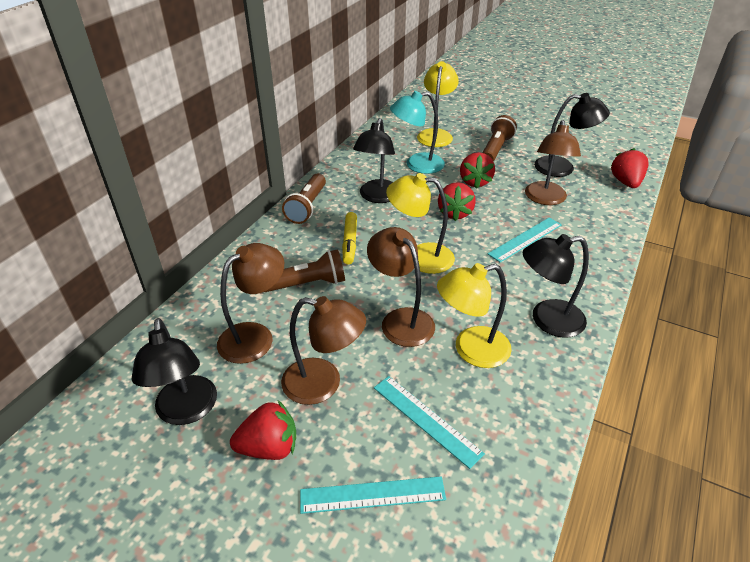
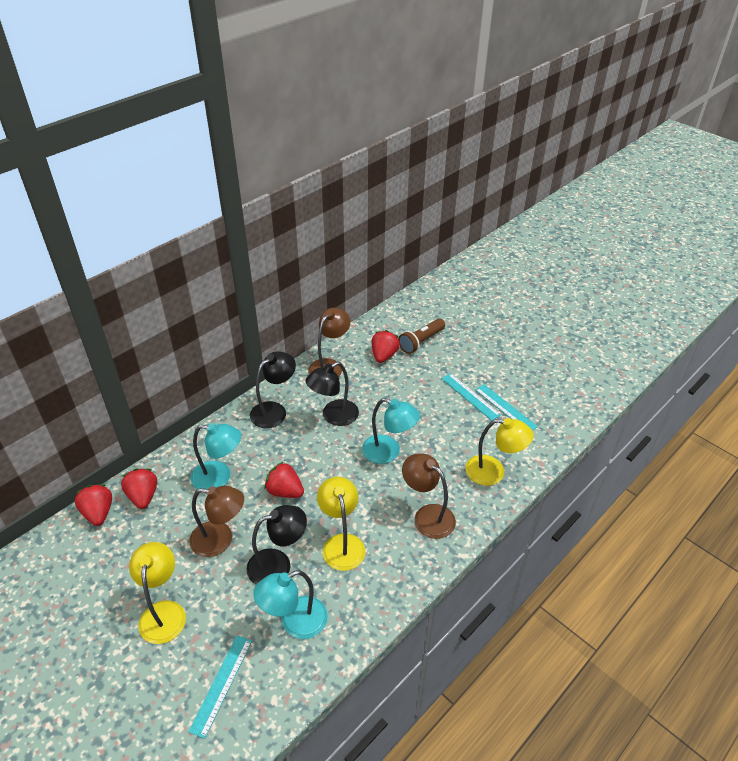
black lamp: 4 -> 3
brown flashlight: 3 -> 1
brown lamp: 4 -> 3
turquoise lamp: 1 -> 3
yellow marker: 1 -> 0

